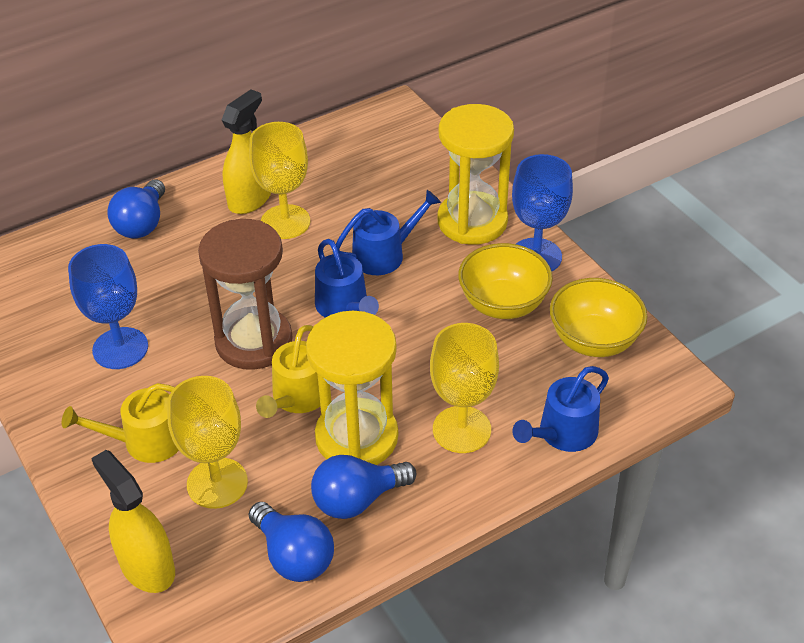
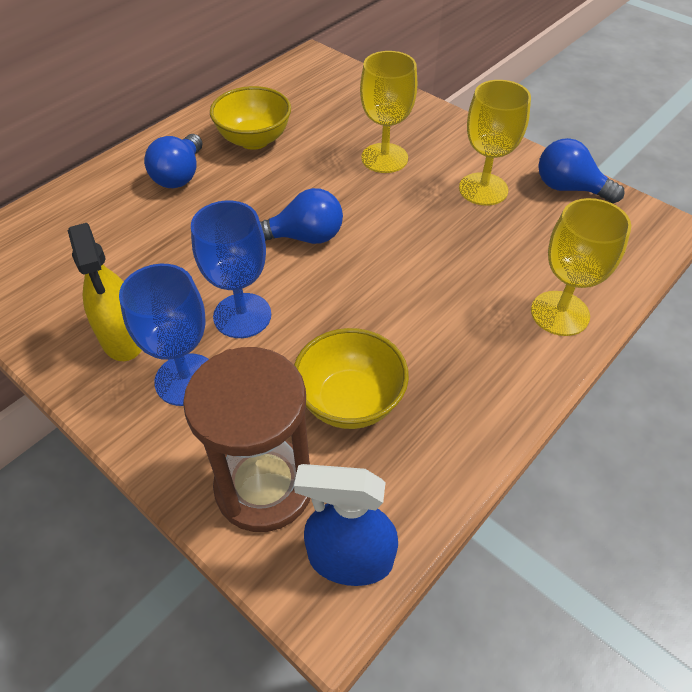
blue spray bottle: 0 -> 1
blue watering can: 3 -> 0
yellow hourglass: 2 -> 0
yellow spray bottle: 2 -> 1
yellow watering can: 2 -> 0

